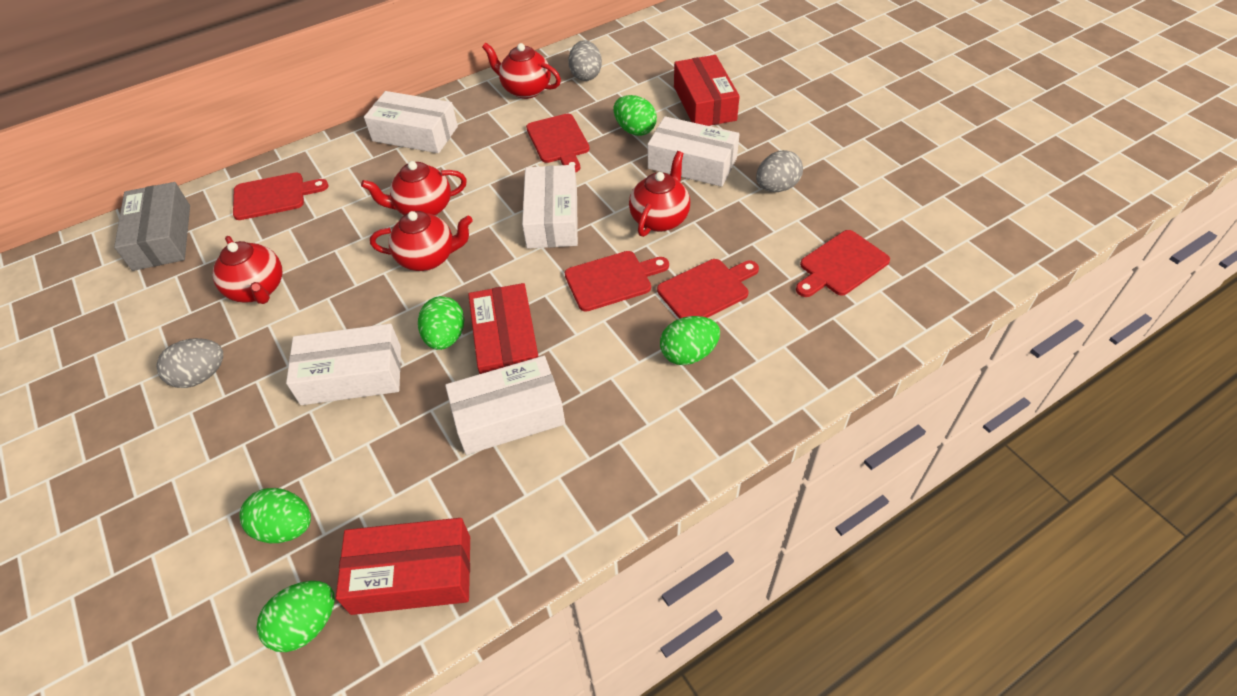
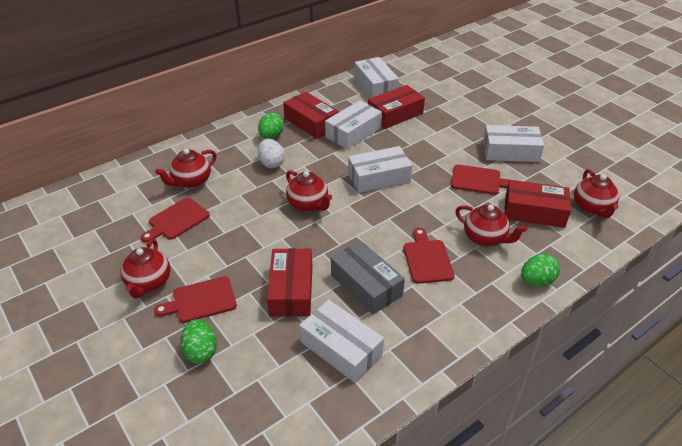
green egg: 5 -> 3
grey egg: 3 -> 0
red box: 3 -> 4
red cutting board: 5 -> 4
white egg: 0 -> 1

